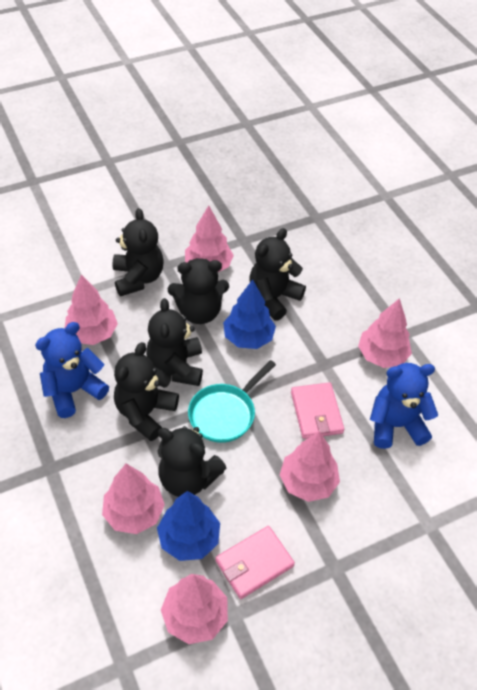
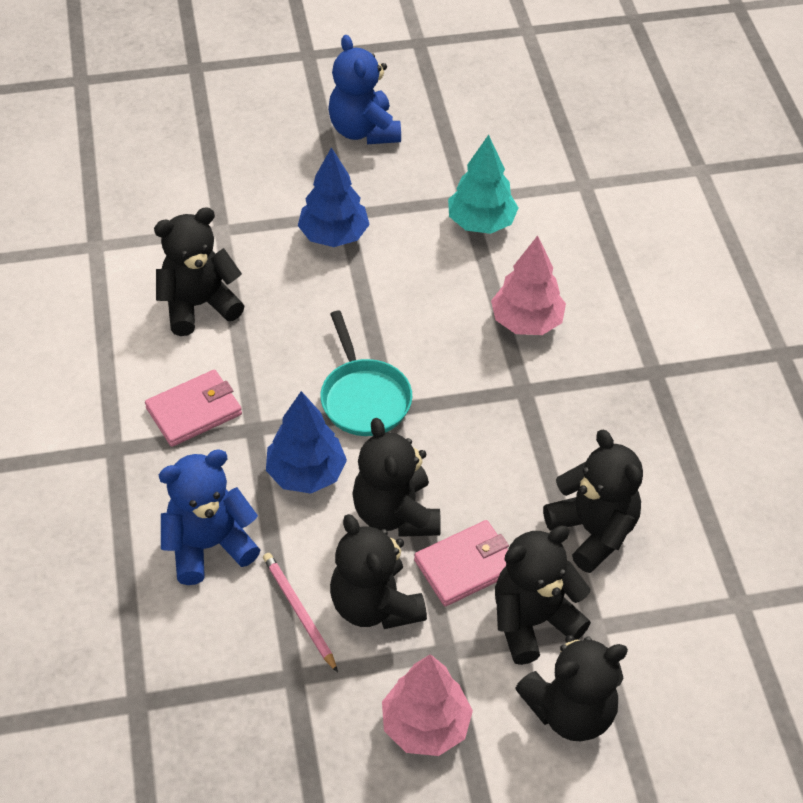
pink pencil: 0 -> 1
pink tree: 6 -> 2
turquoise tree: 0 -> 1

